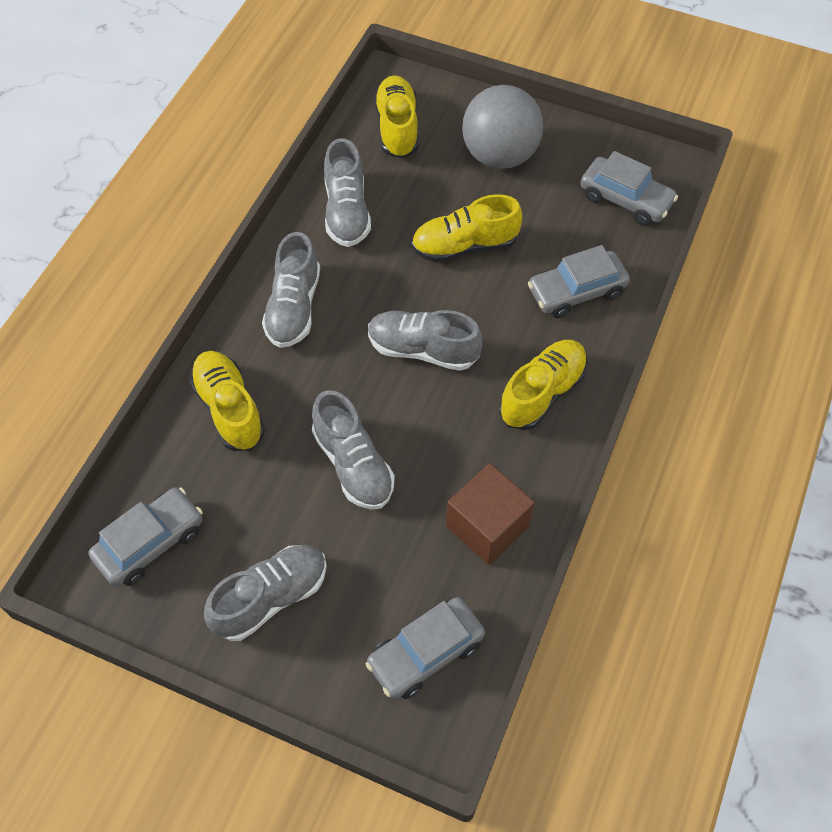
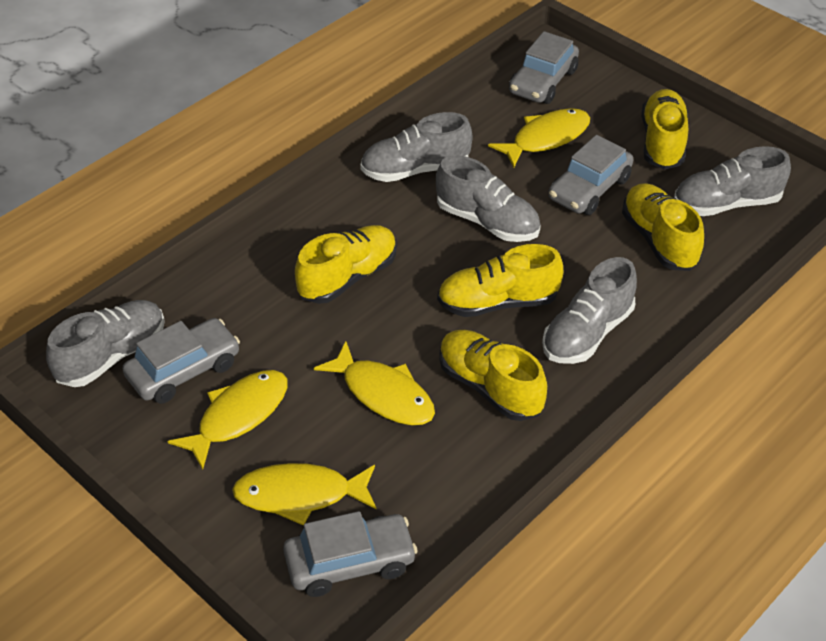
brown cube: 1 -> 0
grey ball: 1 -> 0
yellow fish: 0 -> 4
yellow shoe: 4 -> 5

